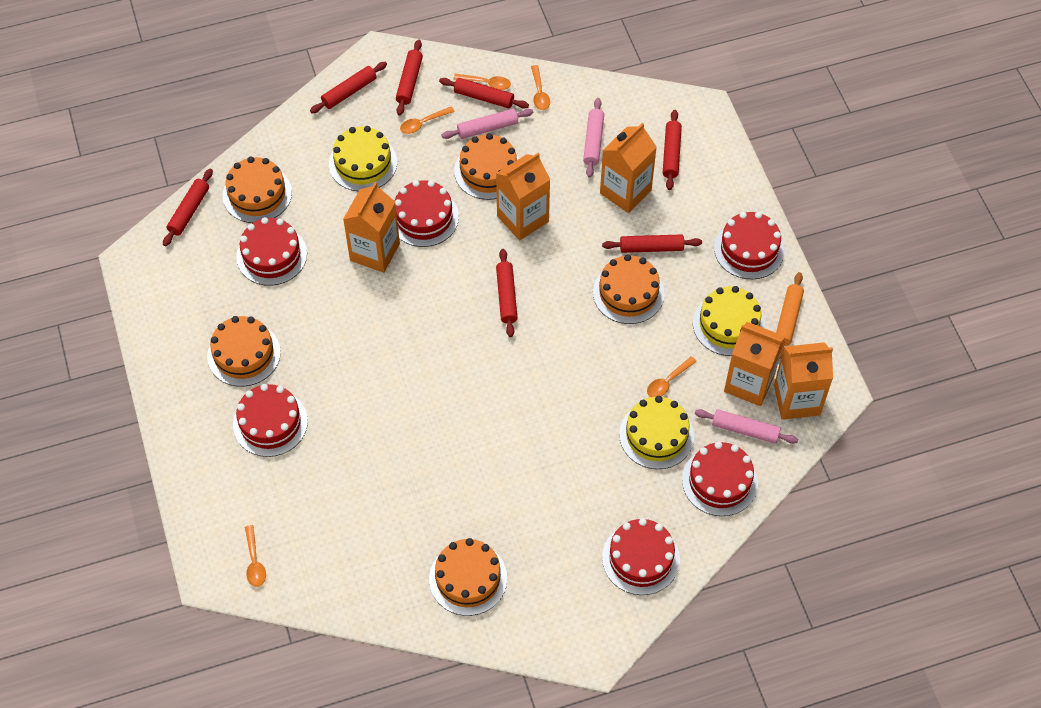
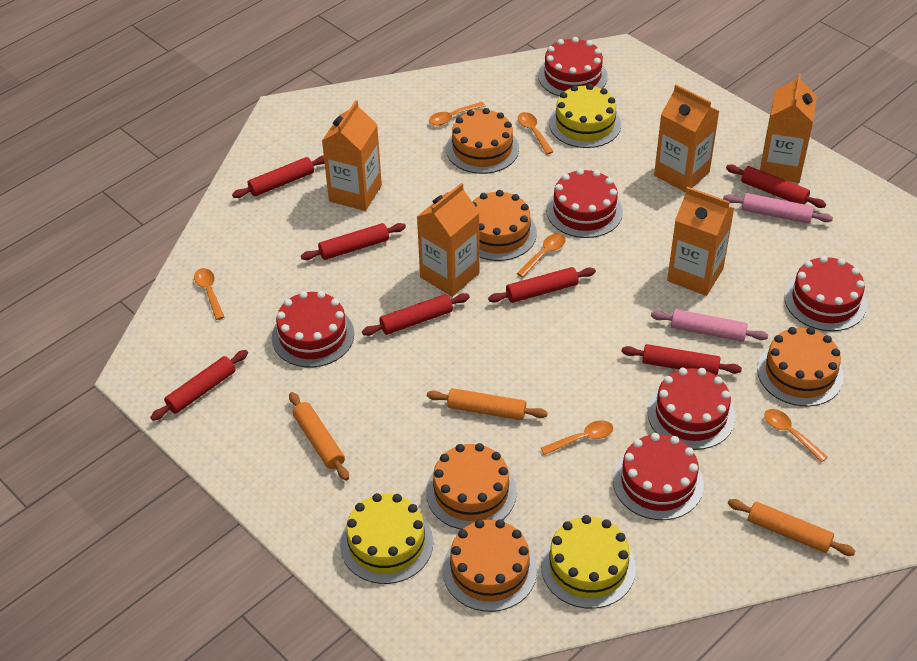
orange rolling pin: 1 -> 3
orange spoon: 5 -> 6
pink rolling pin: 3 -> 2

